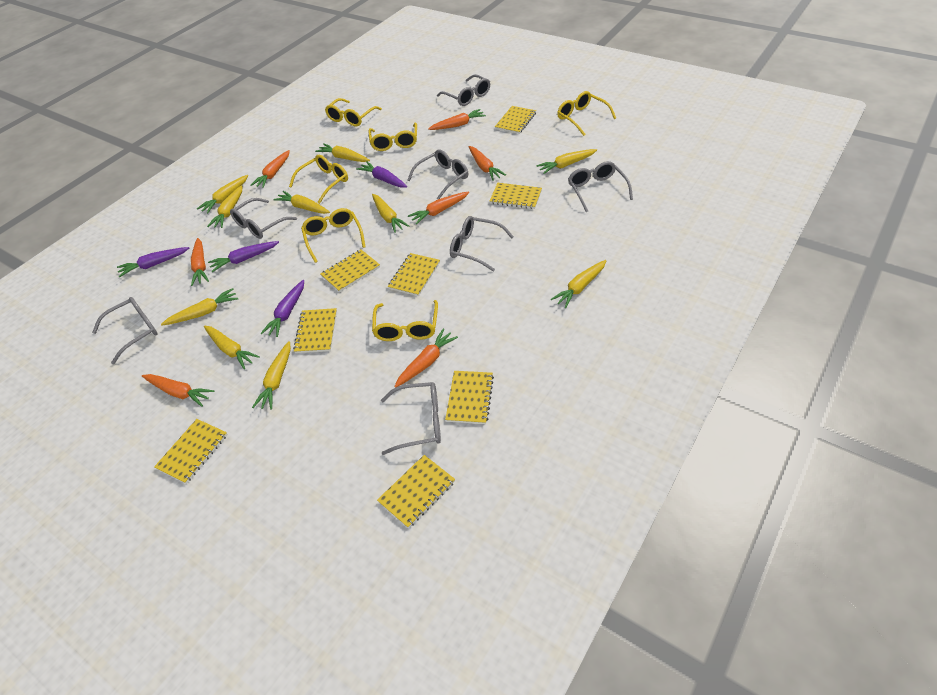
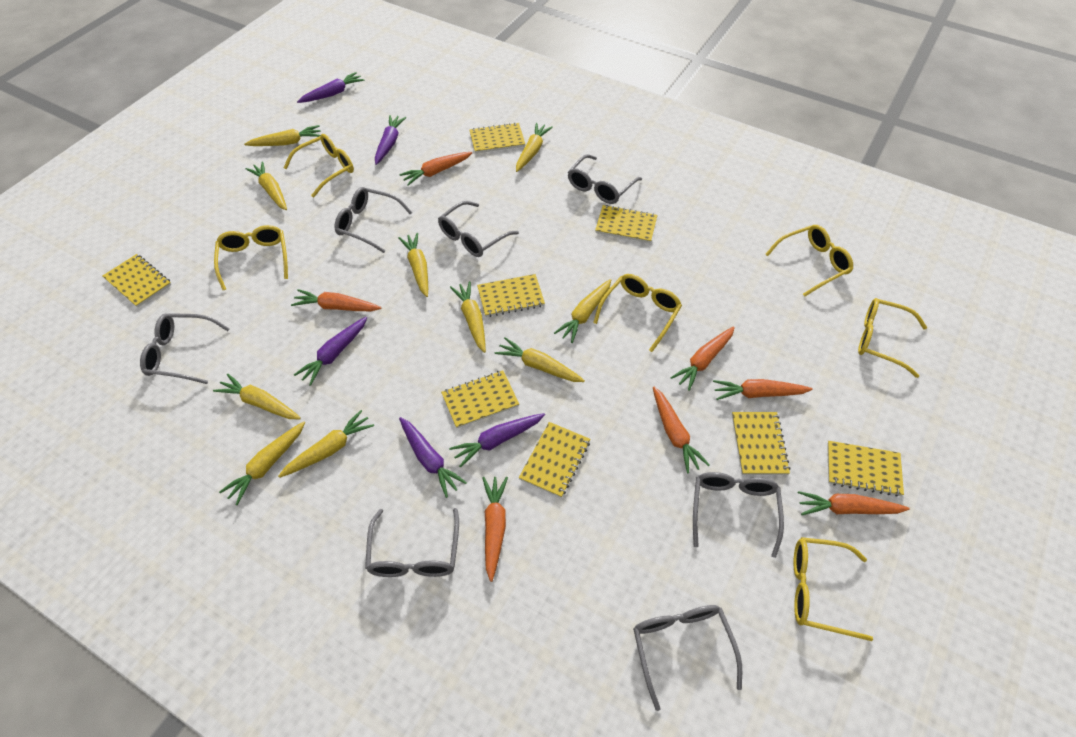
purple carrot: 4 -> 5

